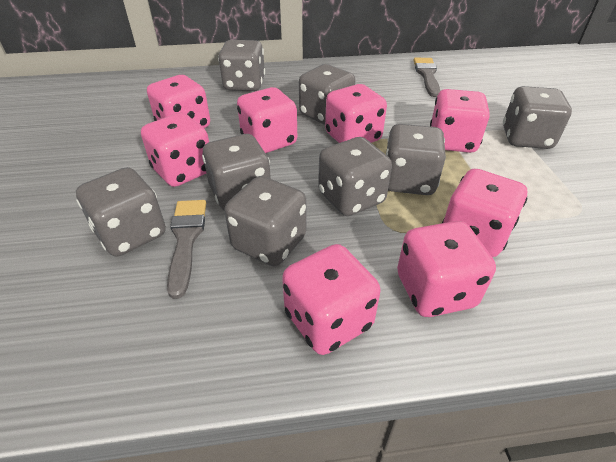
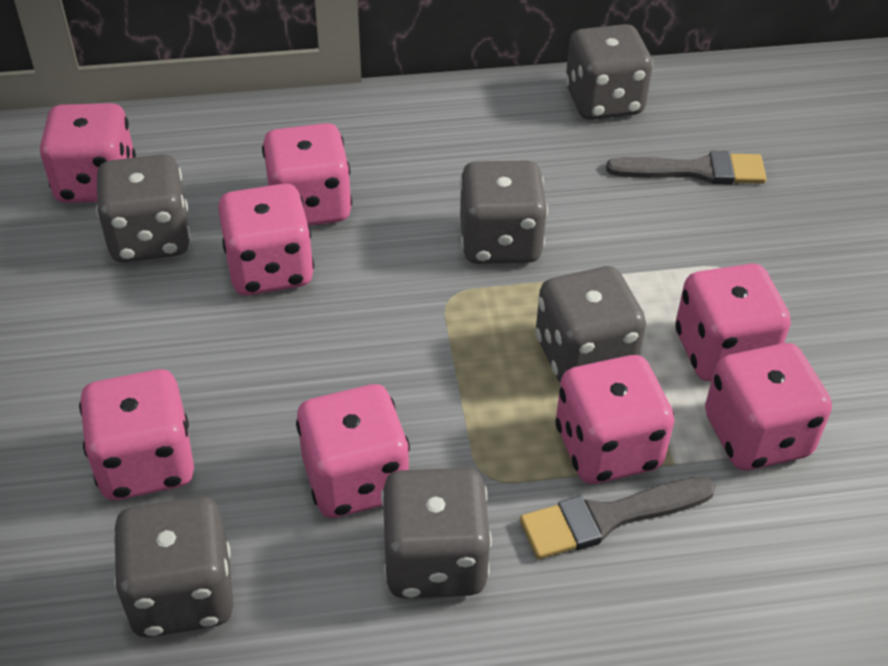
grey dice: 8 -> 6

